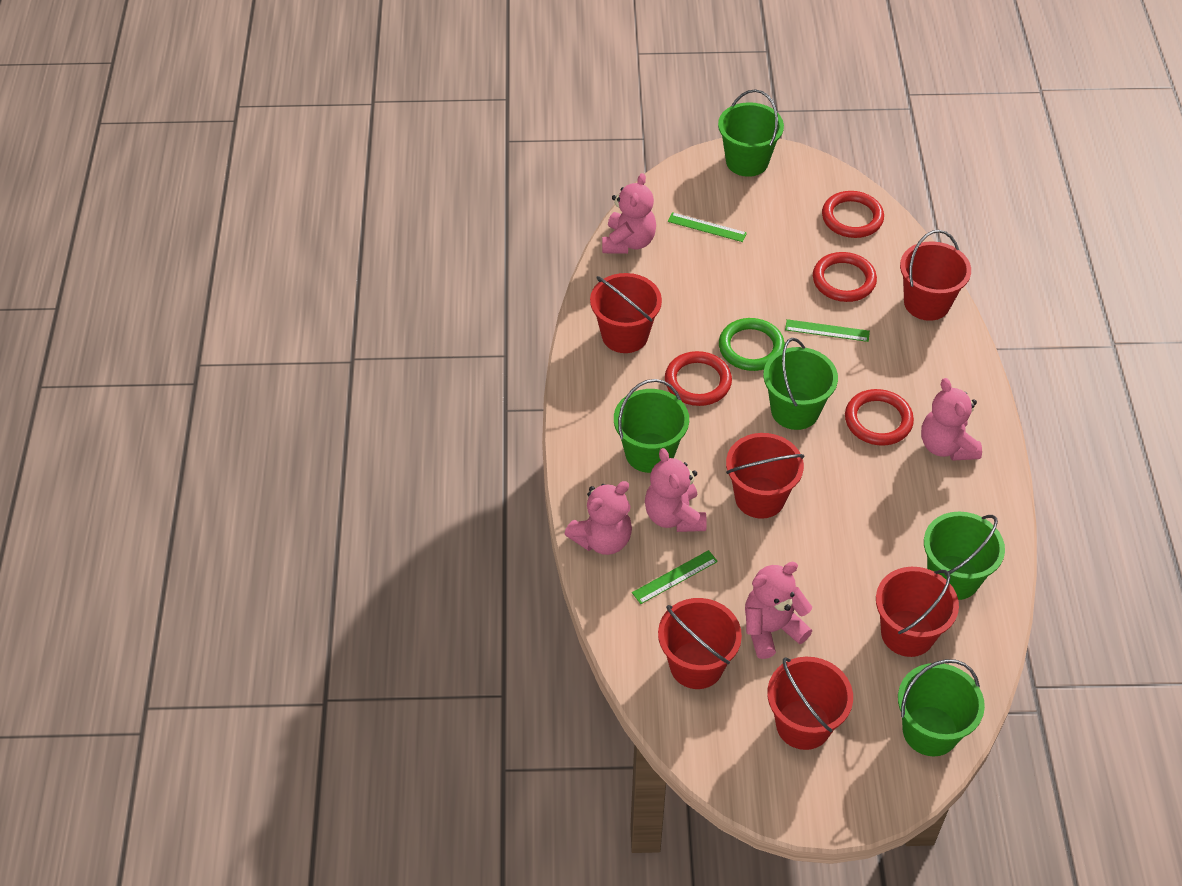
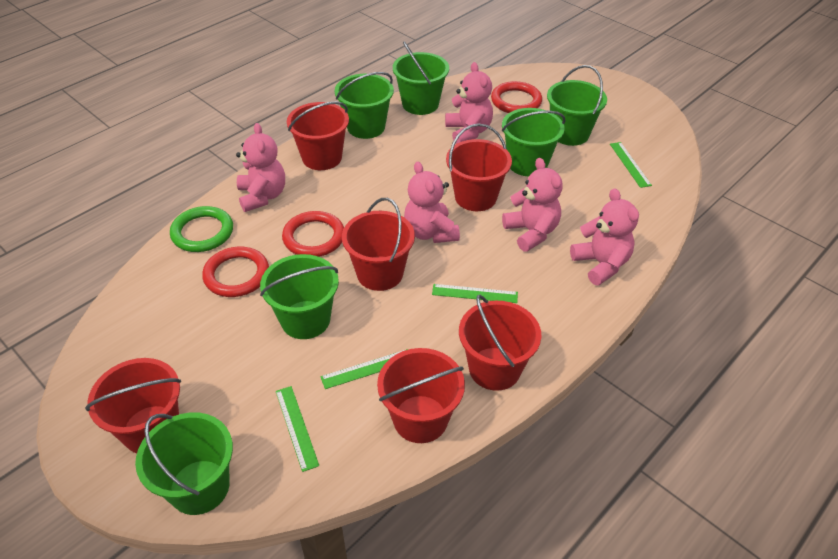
green bucket: 5 -> 6
green ruler: 3 -> 4
red ring: 4 -> 3

